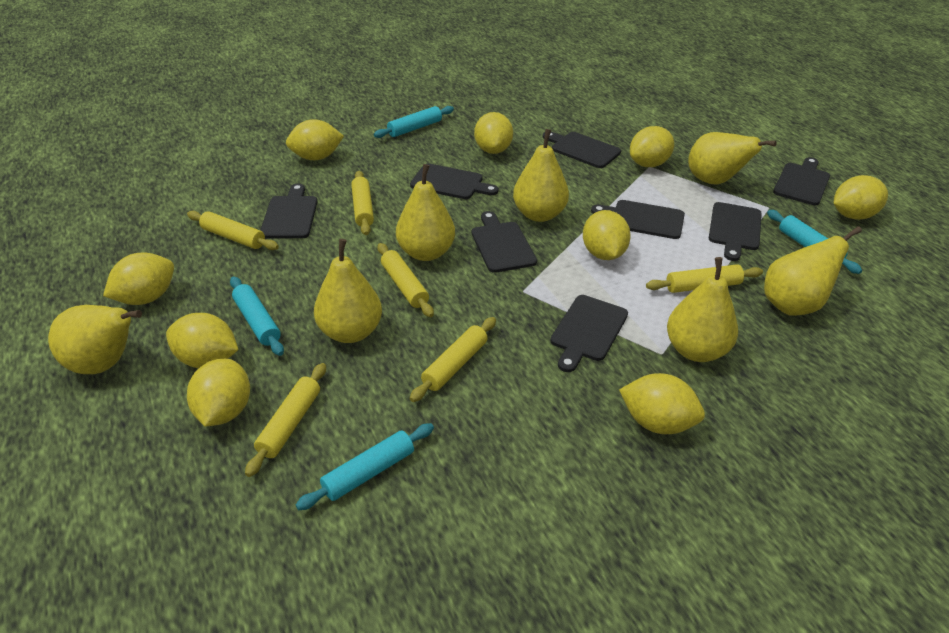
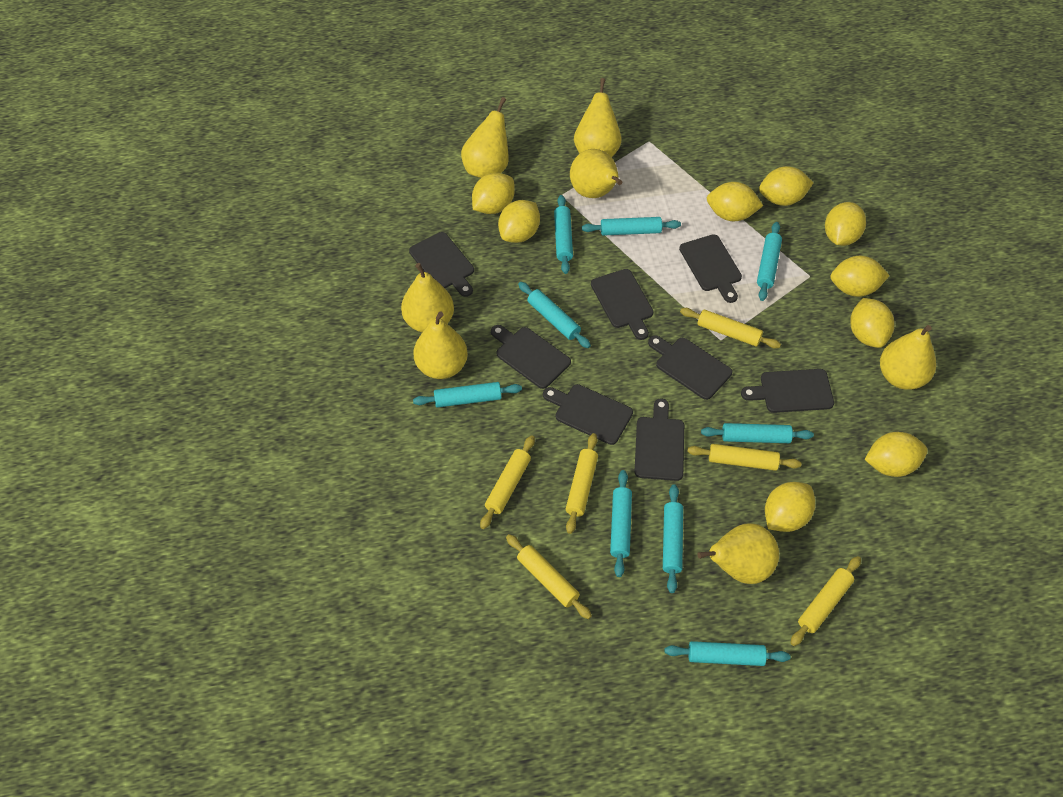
turquoise rolling pin: 4 -> 9

